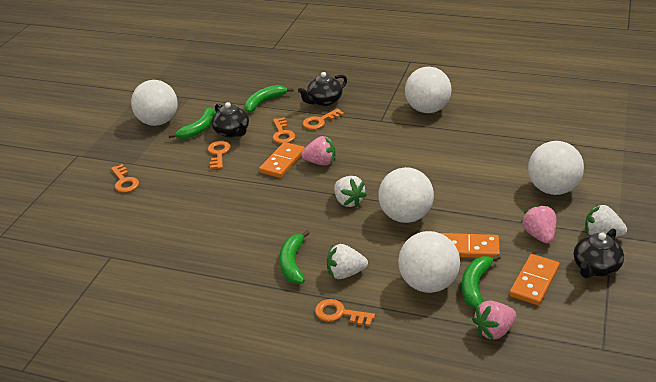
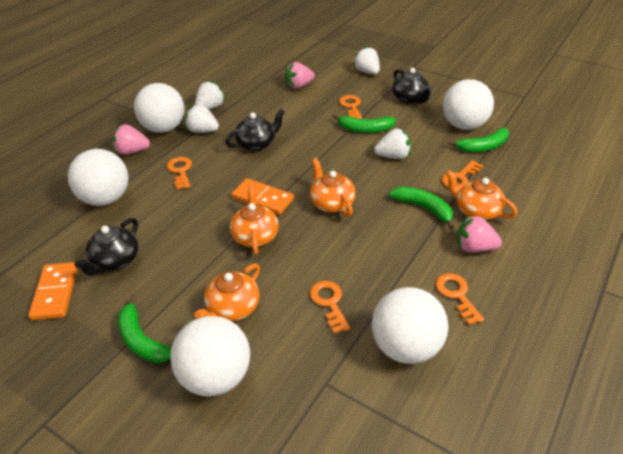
orange domino: 3 -> 2
orange teapot: 0 -> 4
white strawberry: 3 -> 4

